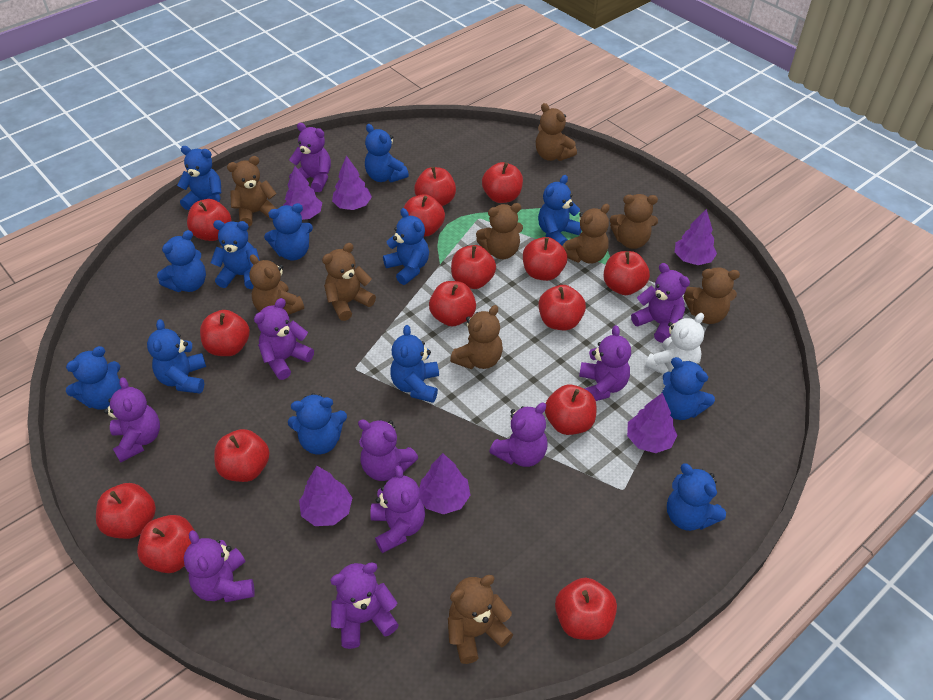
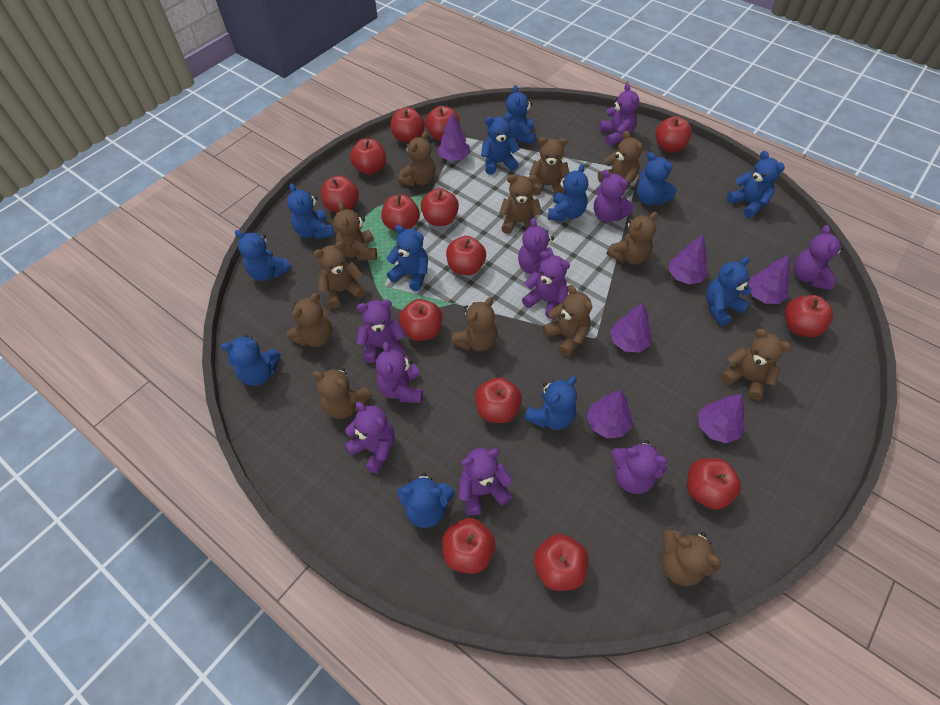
blue teddy bear: 13 -> 12
brown teddy bear: 10 -> 13
red apple: 15 -> 14
white teddy bear: 1 -> 0

